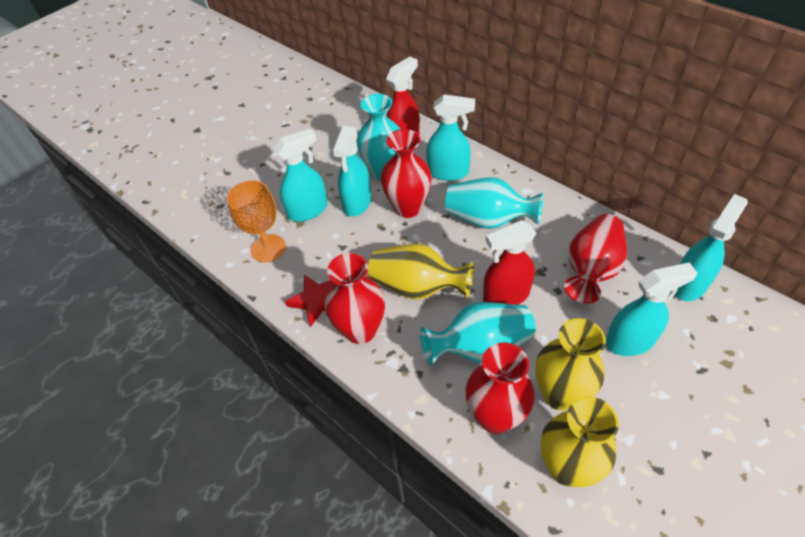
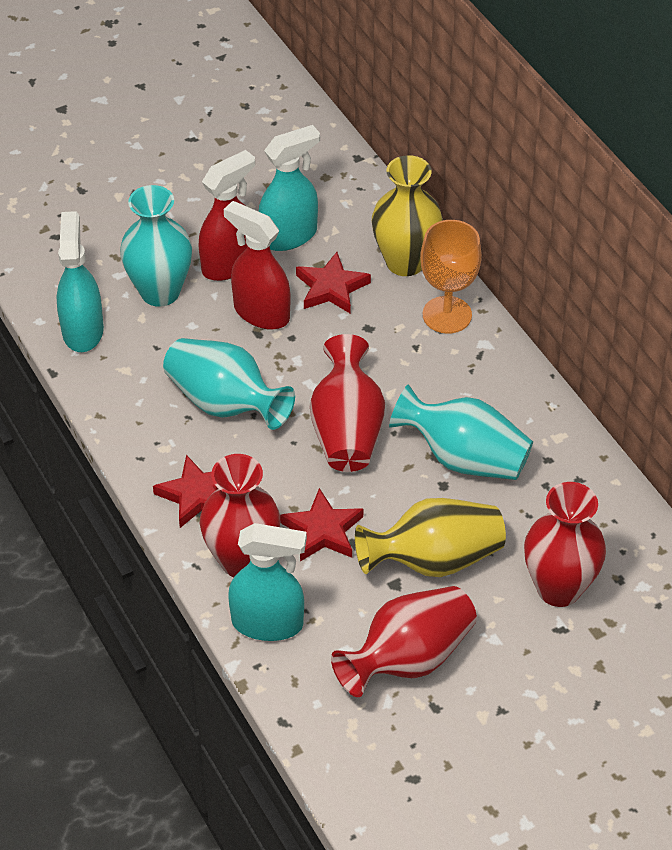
red star: 1 -> 3
turquoise spray bottle: 5 -> 3
yellow vase: 3 -> 2

